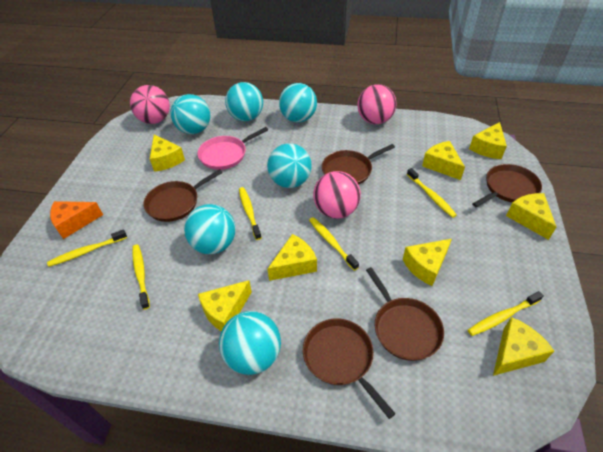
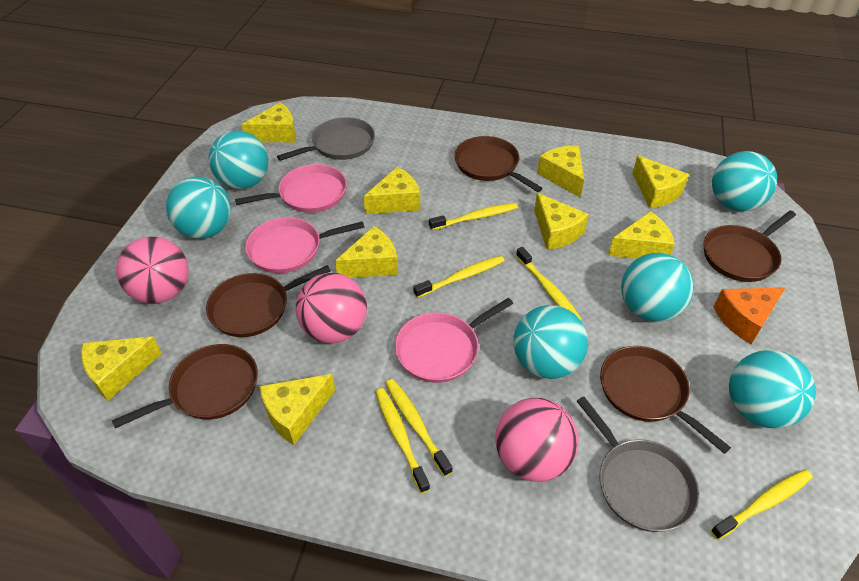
grey pan: 0 -> 2
pink pan: 1 -> 3
yellow cheese: 8 -> 9

